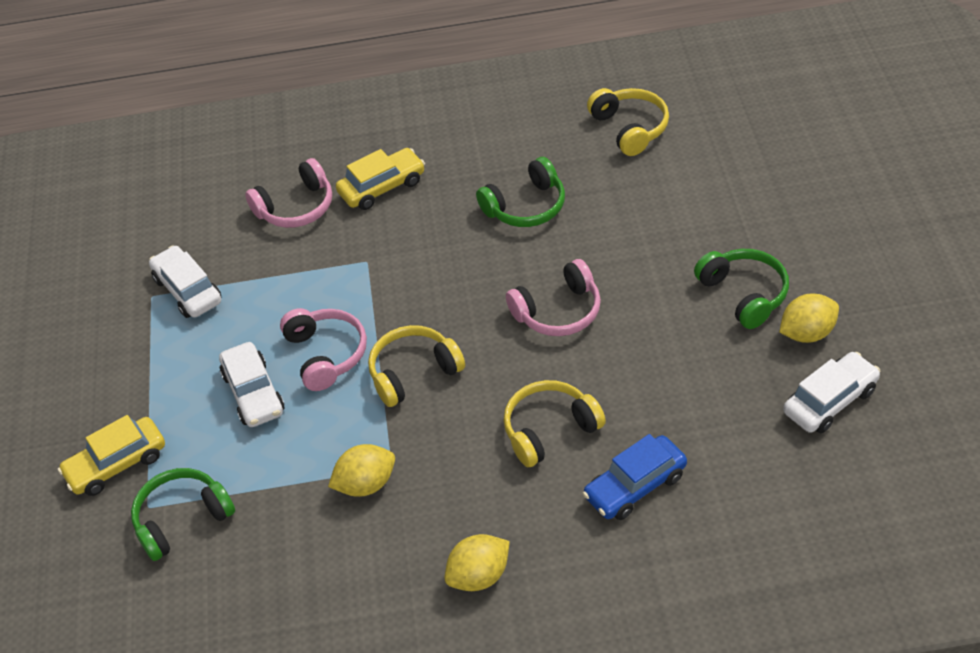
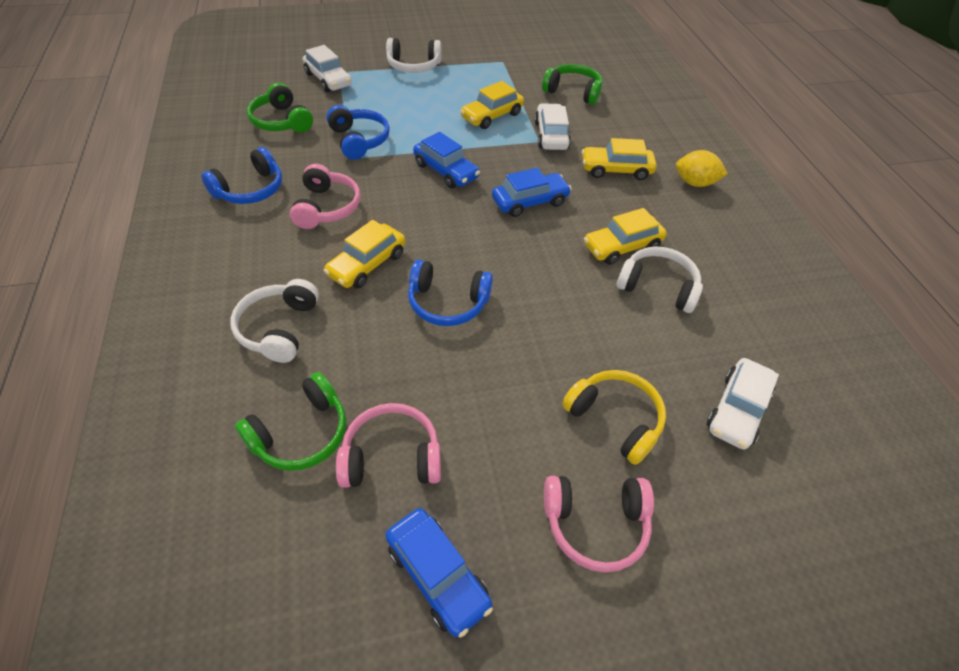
blue car: 1 -> 3
blue headphones: 0 -> 3
white headphones: 0 -> 3
yellow car: 2 -> 4
yellow headphones: 3 -> 1
yellow lemon: 3 -> 1

